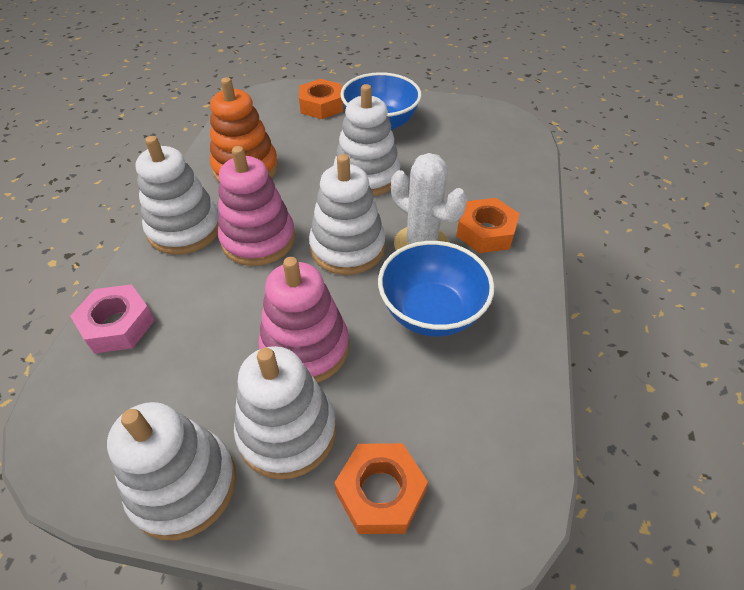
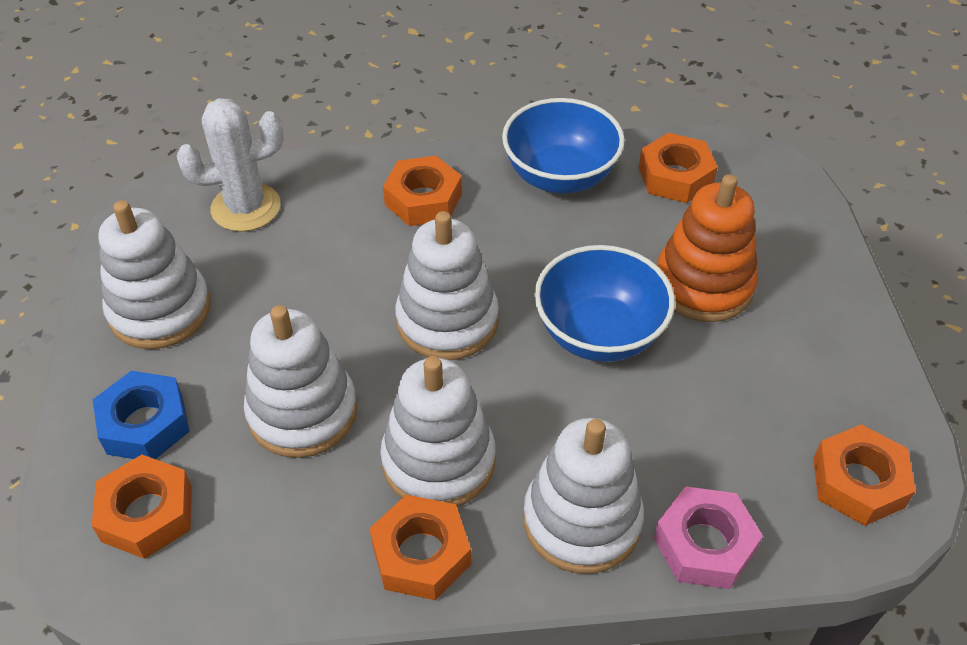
blue nut: 0 -> 1
orange nut: 3 -> 5
pink stacking toy: 2 -> 0

